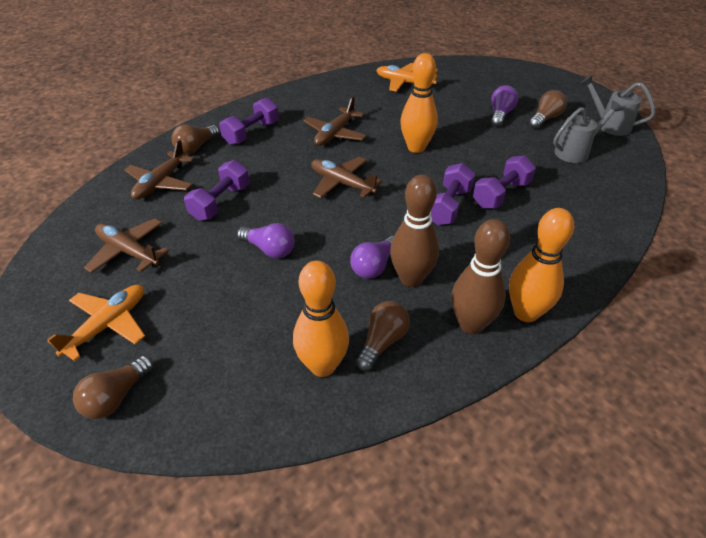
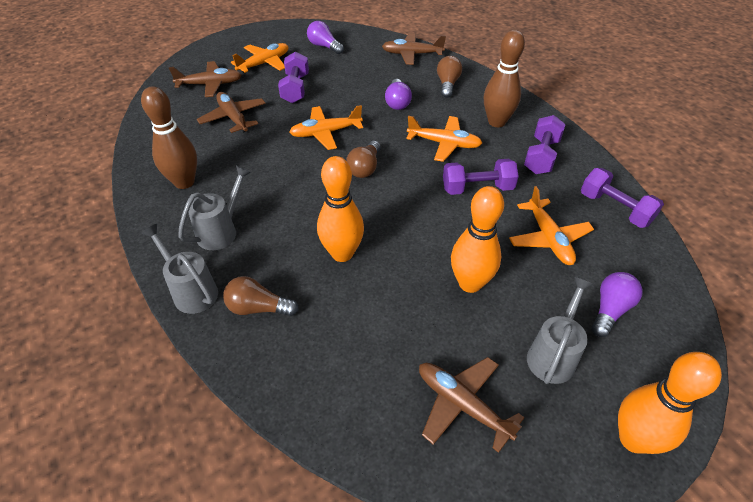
brown light bulb: 4 -> 3
grey watering can: 2 -> 3
orange plane: 2 -> 4

